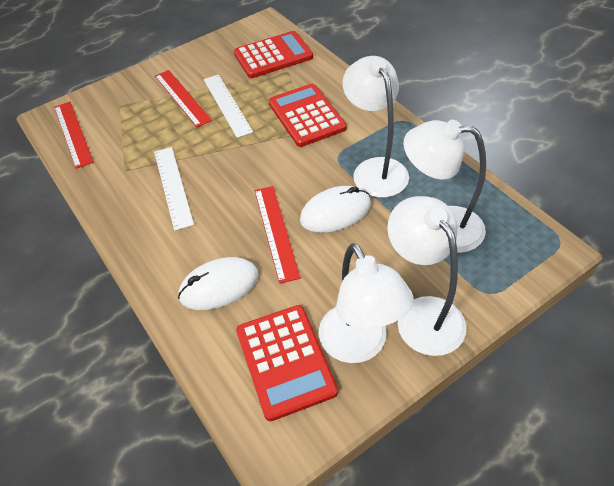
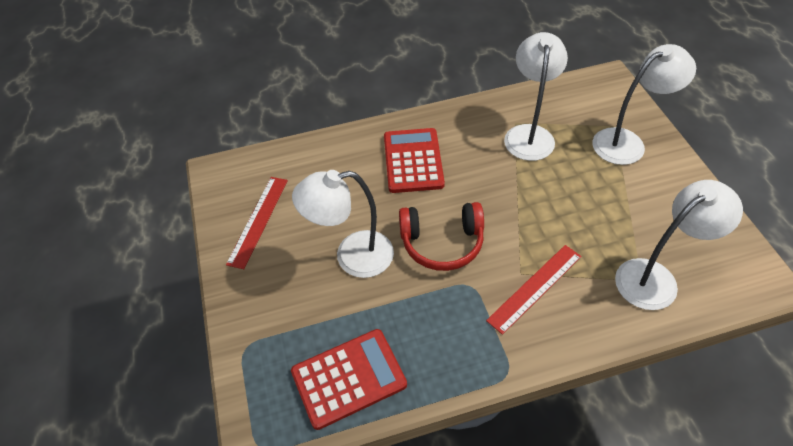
red calculator: 3 -> 2
red headphones: 0 -> 1
red ruler: 3 -> 2
white mouse: 2 -> 0
white ruler: 2 -> 0

